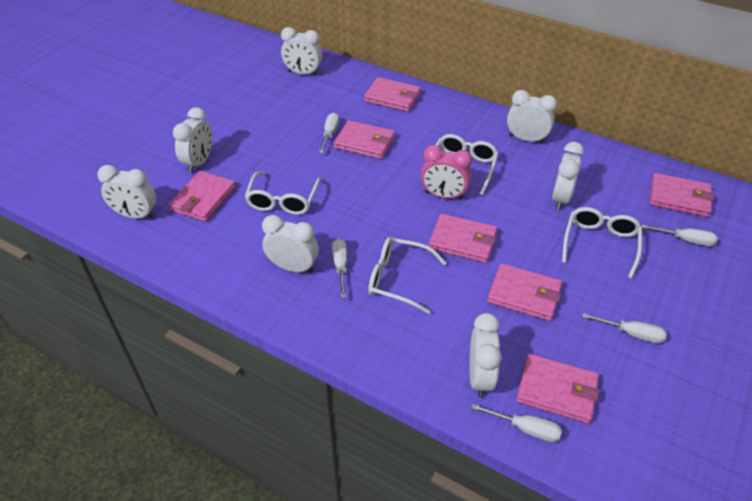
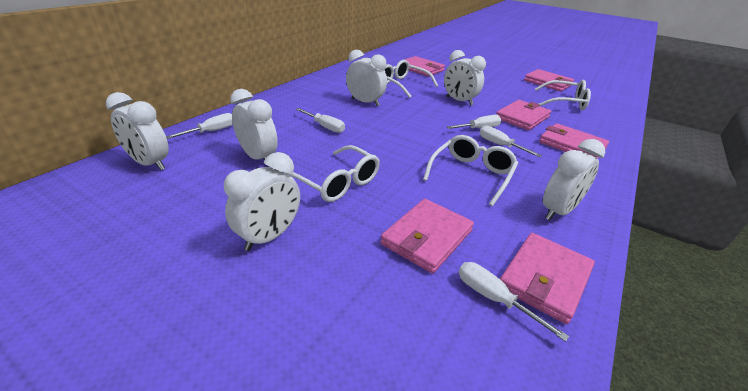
pink clock: 1 -> 0
pink wallet: 7 -> 6
white clock: 7 -> 6

